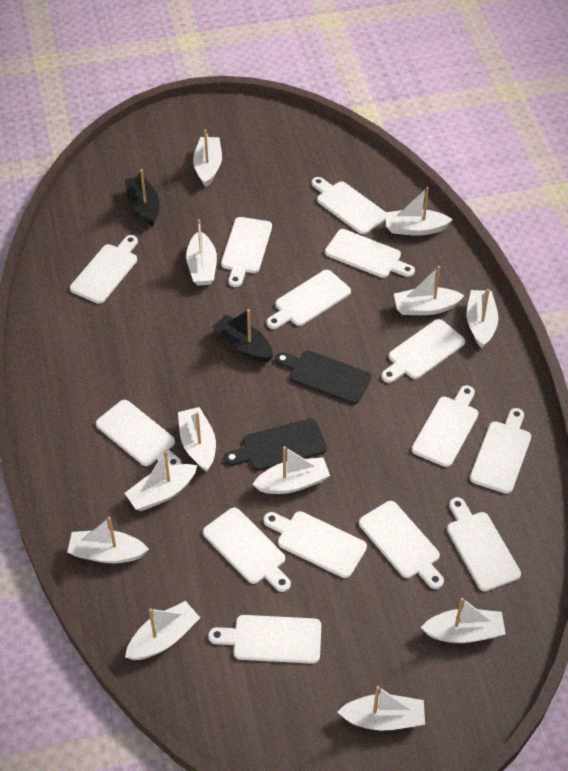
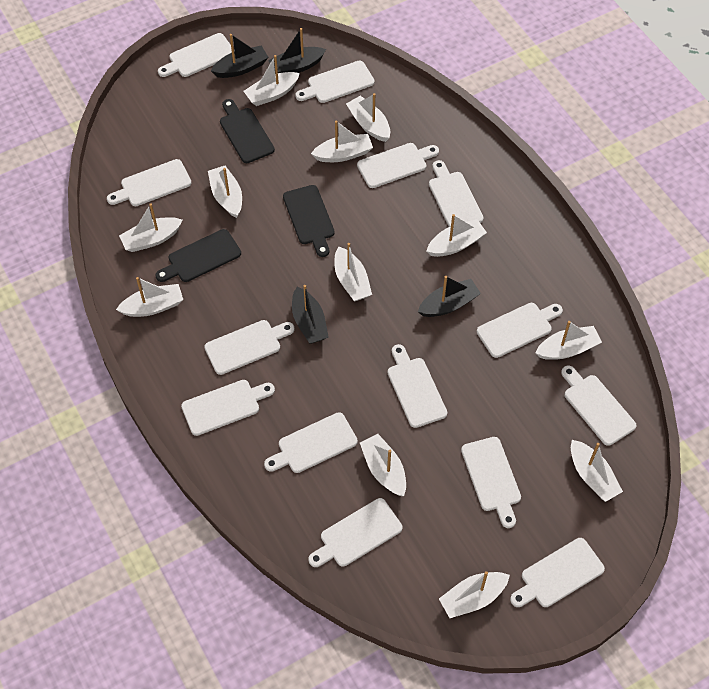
black boat: 2 -> 4
black cutting board: 2 -> 3

